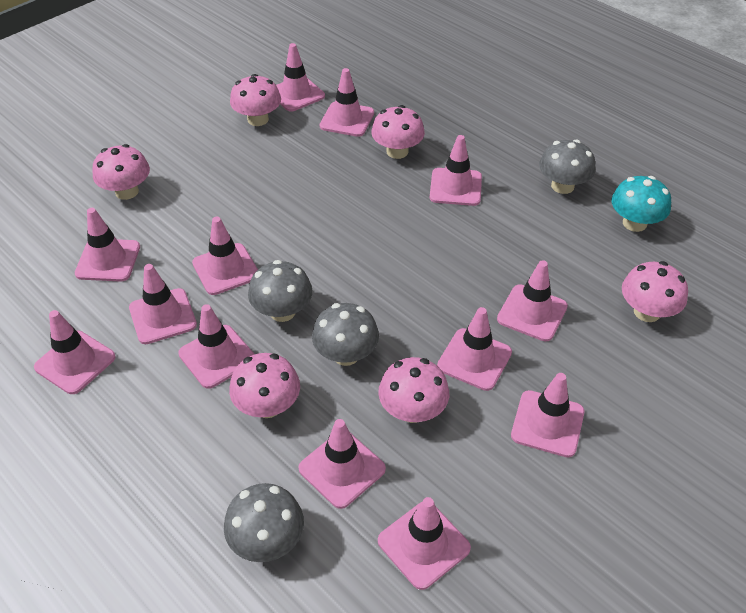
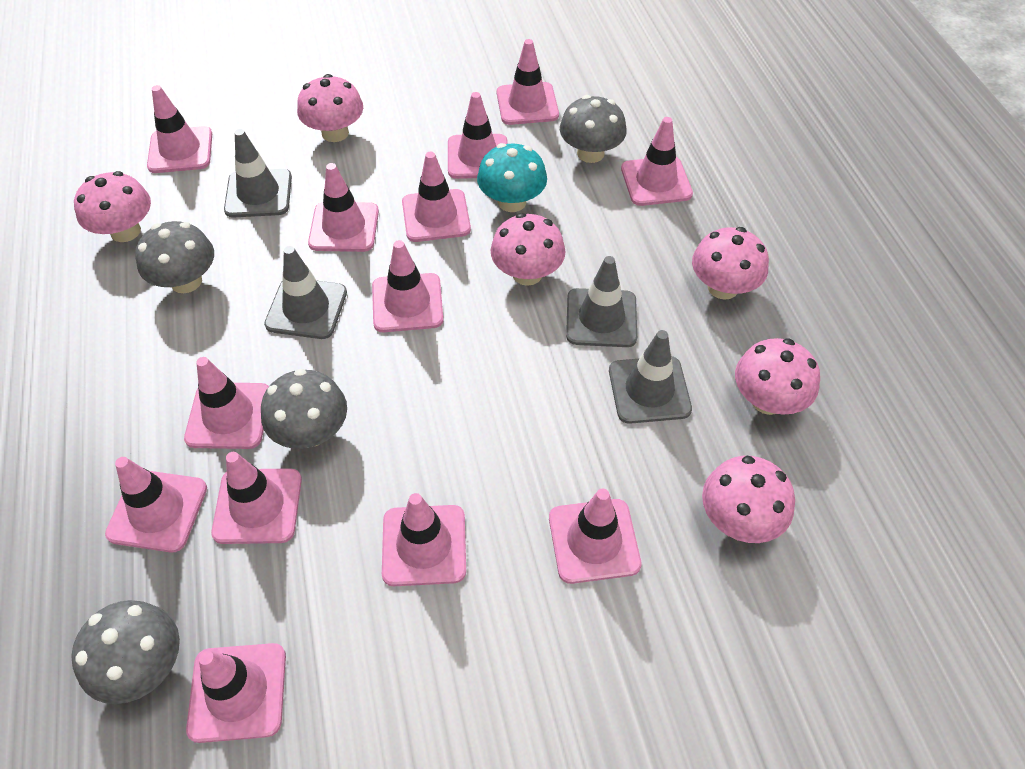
grey traffic cone: 0 -> 4

